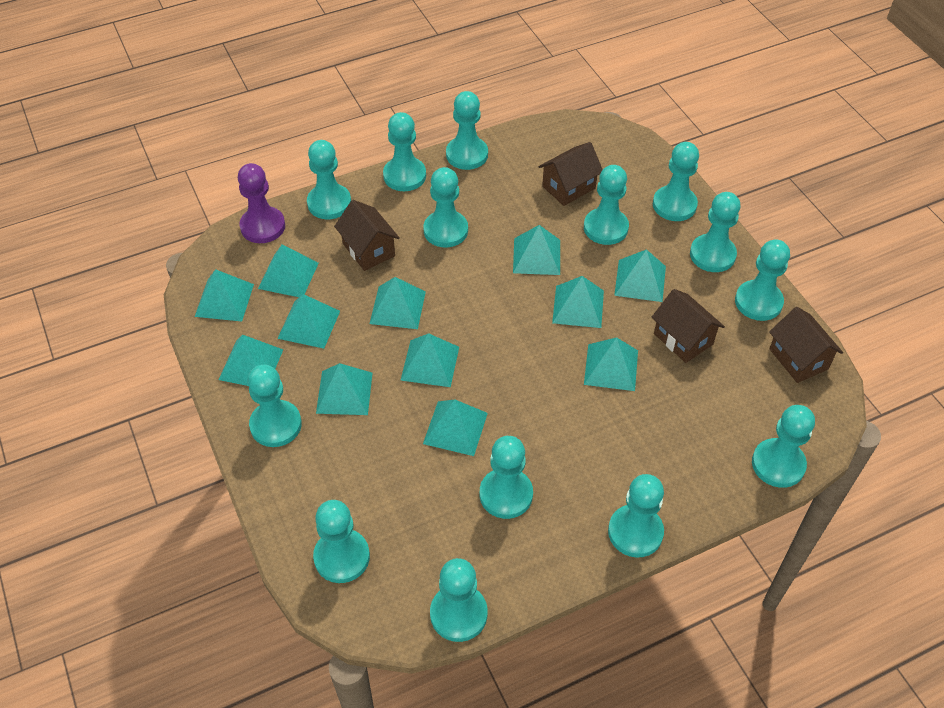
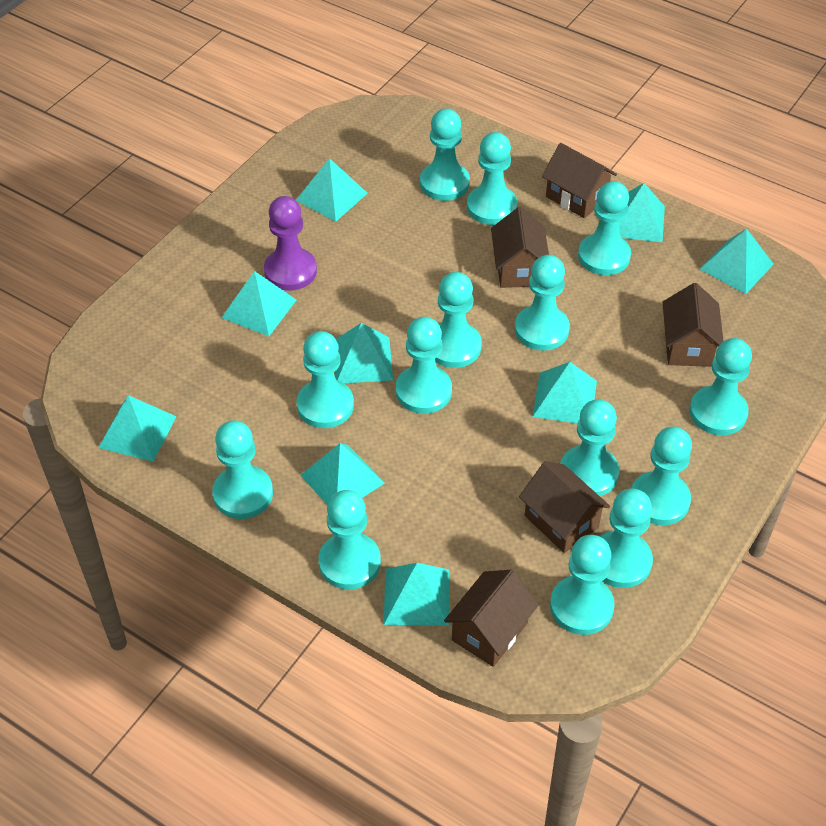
brown house: 4 -> 5
turquoise pyramid: 12 -> 9

